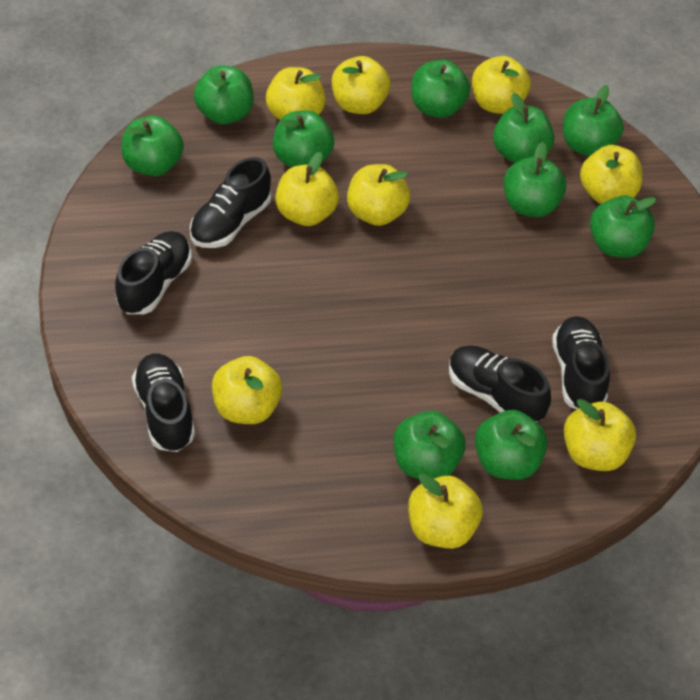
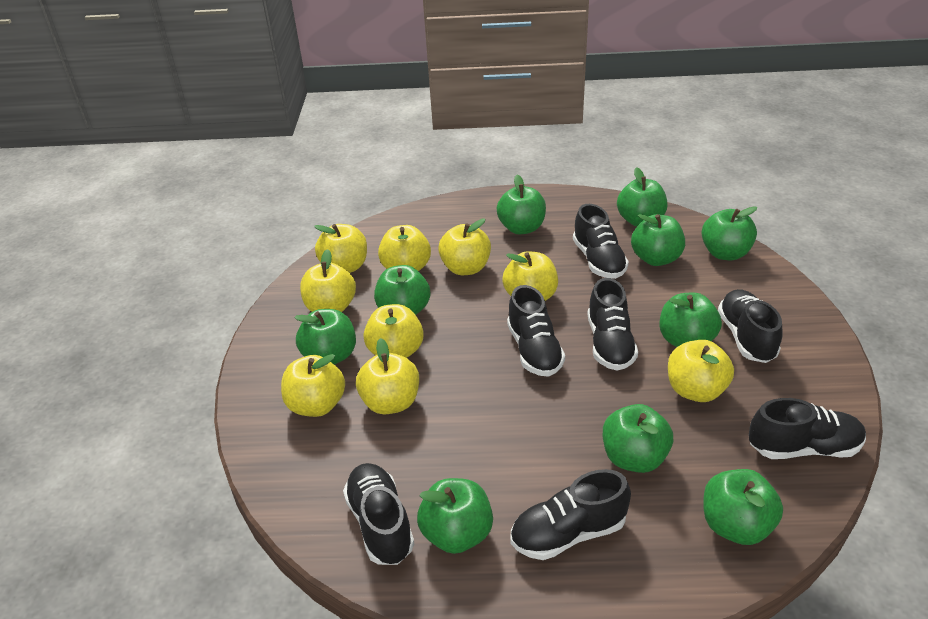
black shoe: 5 -> 7

